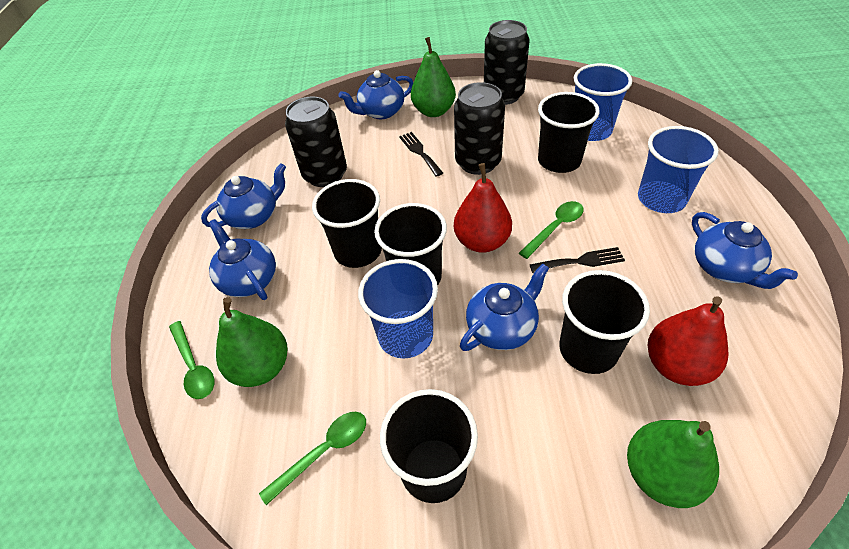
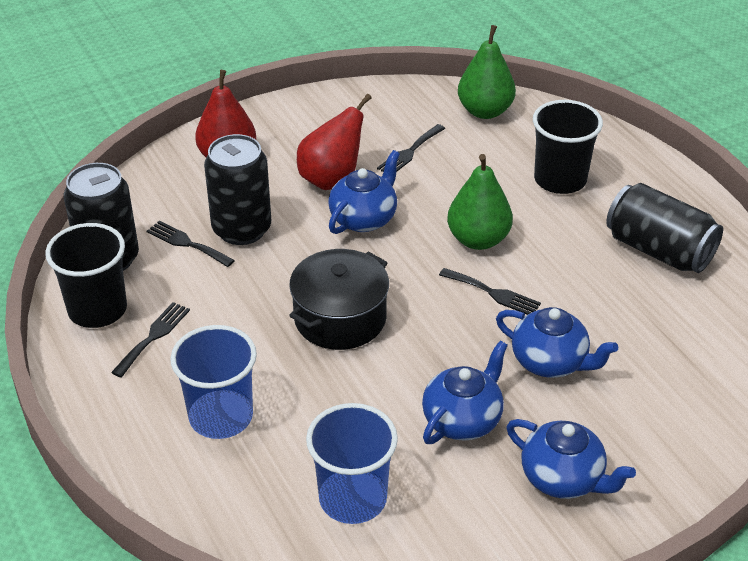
black cup: 5 -> 2
black fork: 2 -> 4
black pot: 0 -> 1
blue cup: 3 -> 2
blue teapot: 5 -> 4
green pear: 3 -> 2
green spoon: 3 -> 0

